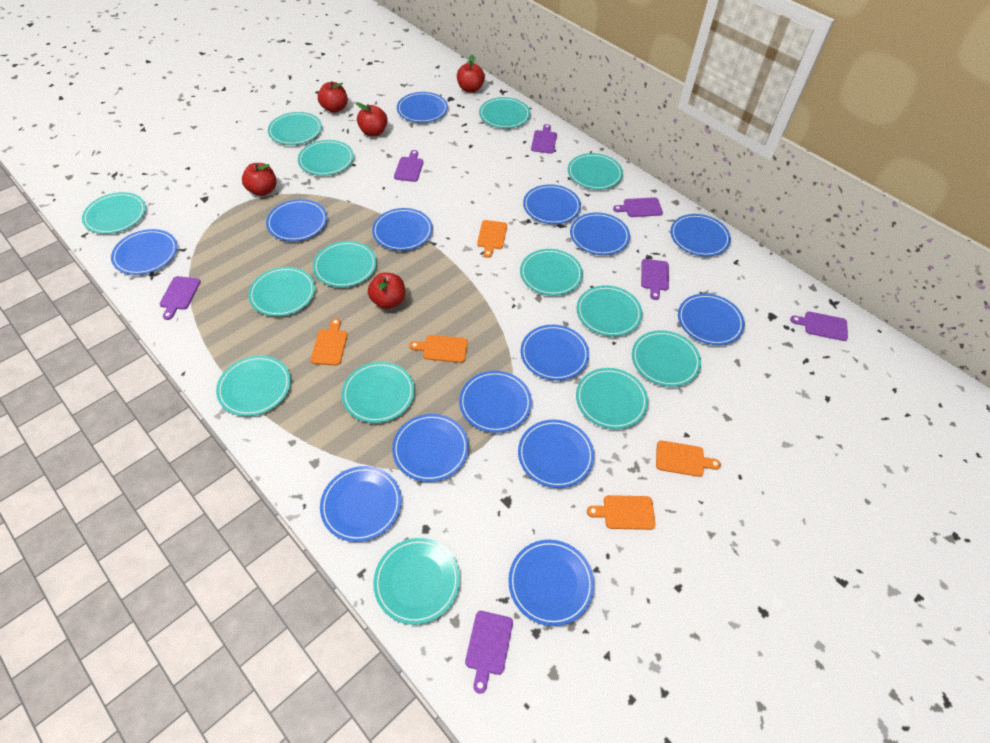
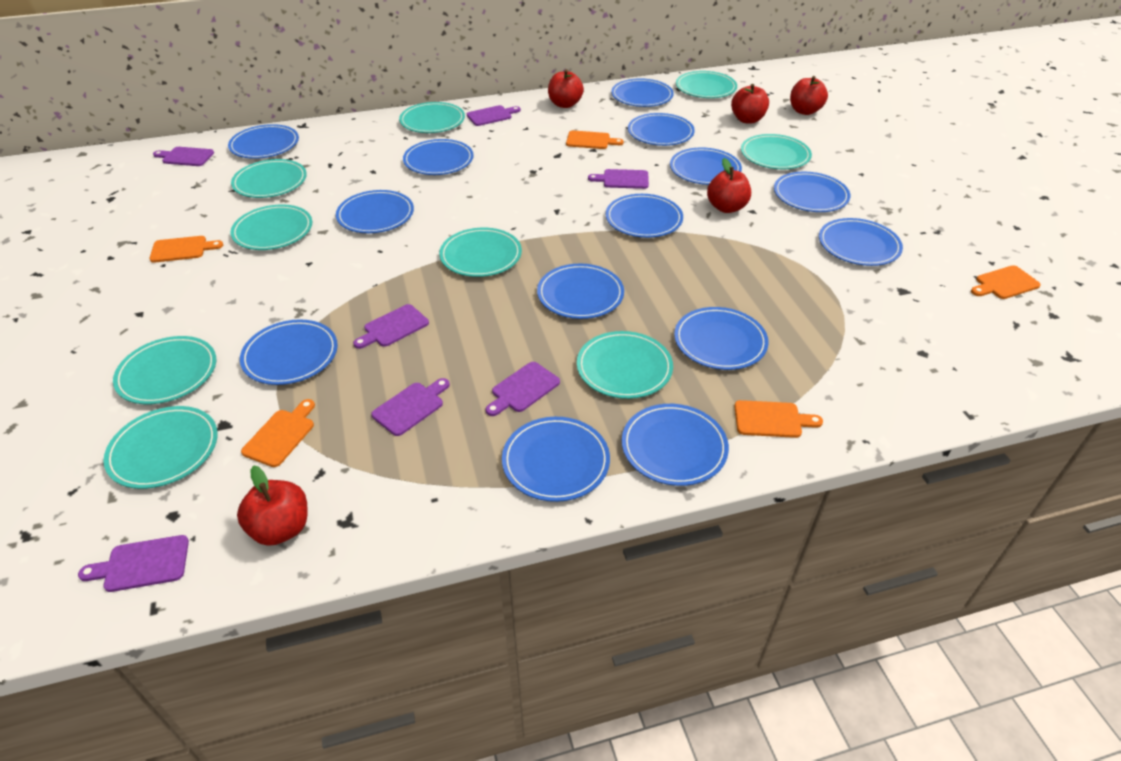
turquoise plate: 14 -> 9

